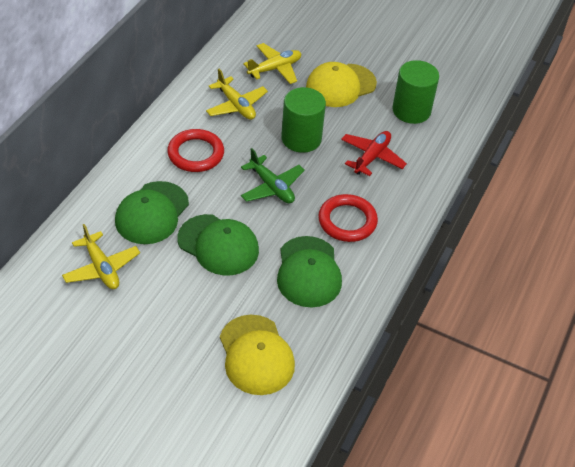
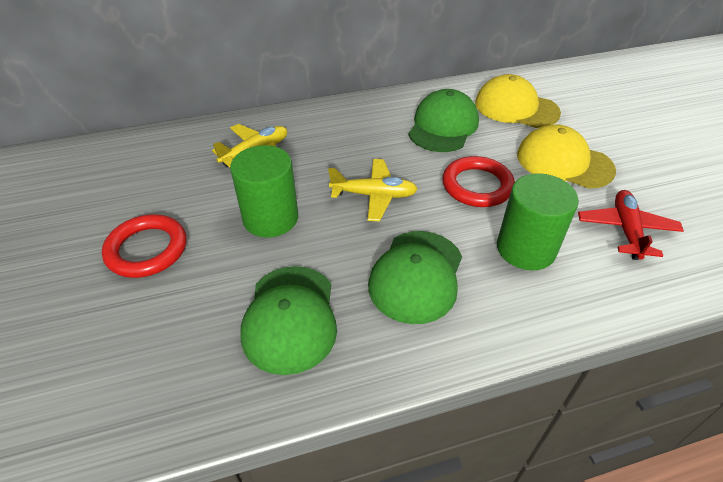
green plane: 1 -> 0
yellow plane: 3 -> 2

